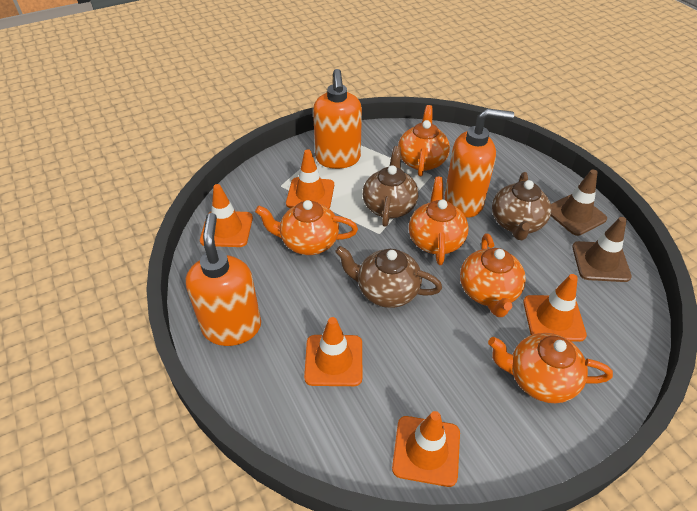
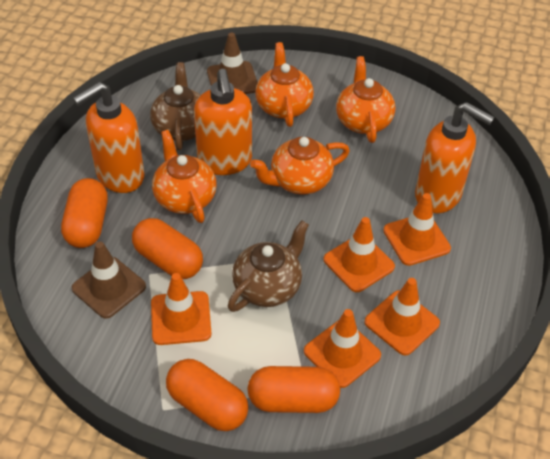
brown teapot: 3 -> 2
orange capsule: 0 -> 4
orange teapot: 5 -> 4

